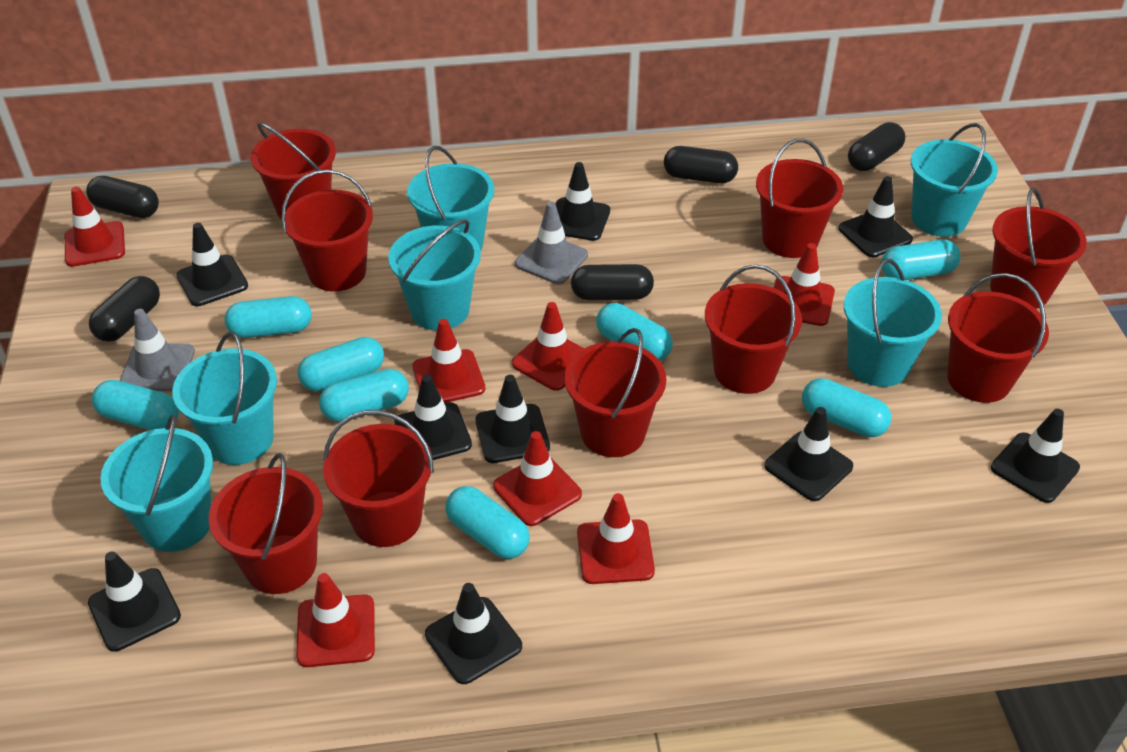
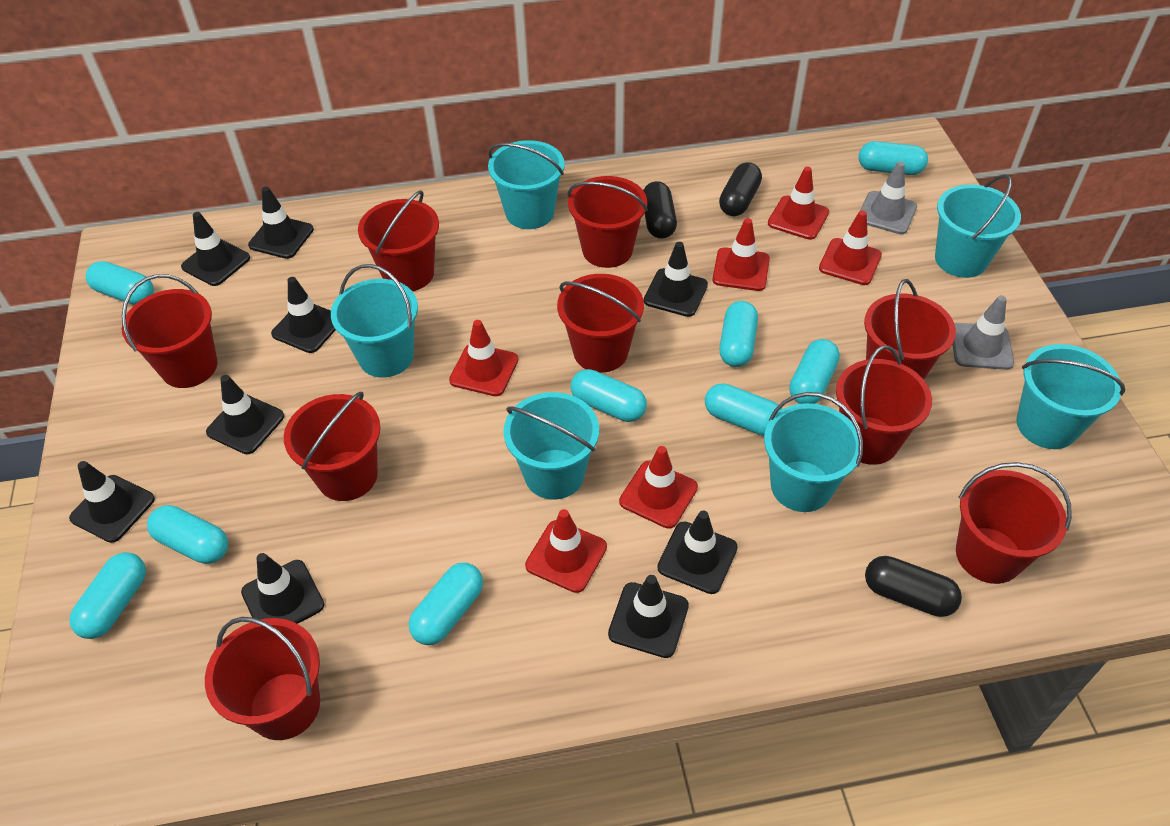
black capsule: 5 -> 3
red traffic cone: 7 -> 6
turquoise capsule: 8 -> 9

